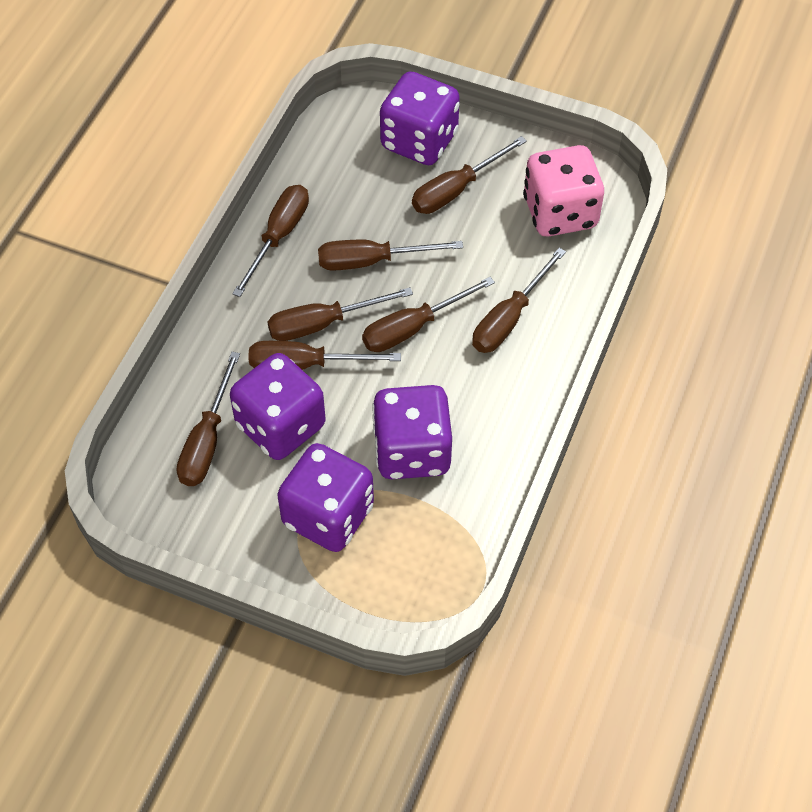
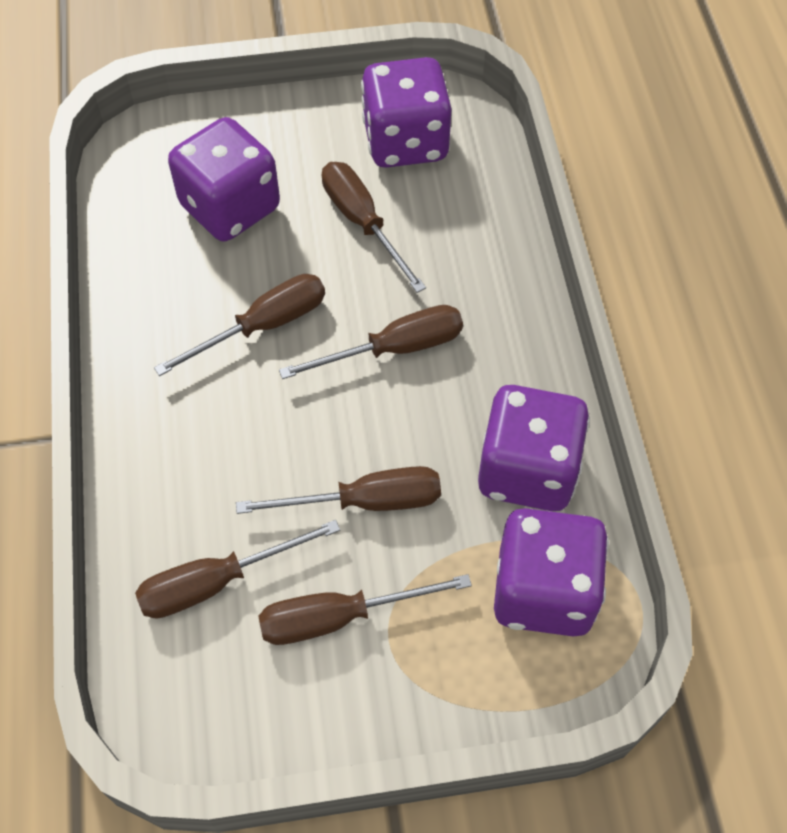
brown screwdriver: 8 -> 6
pink dice: 1 -> 0

